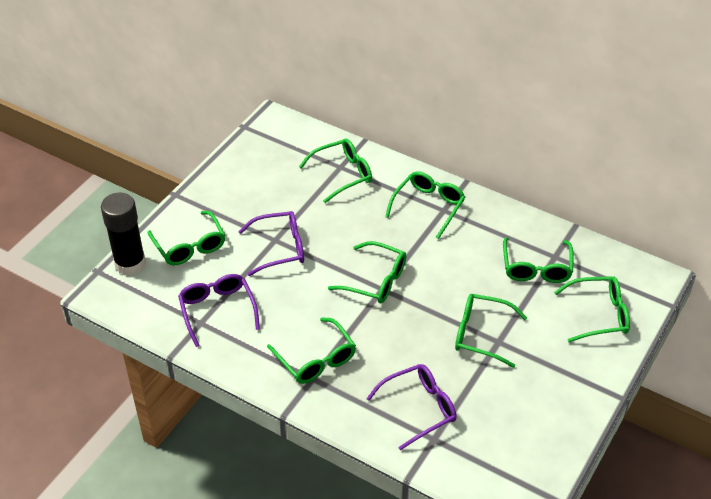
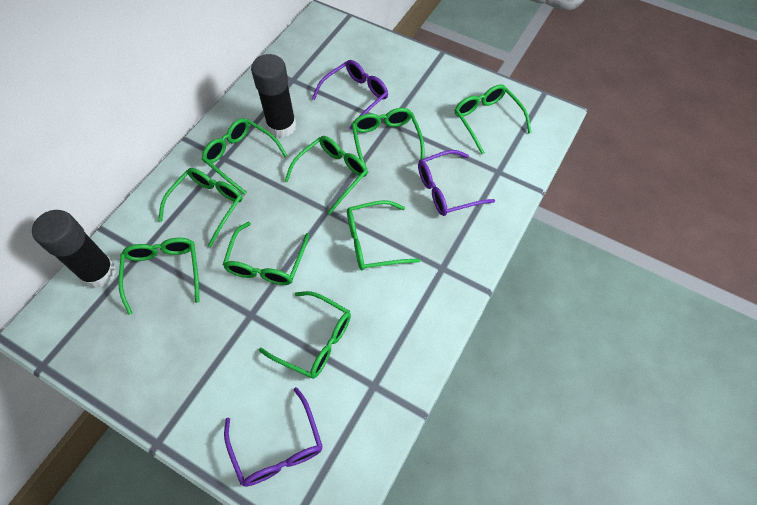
black glue stick: 1 -> 2
green glasses: 8 -> 9

